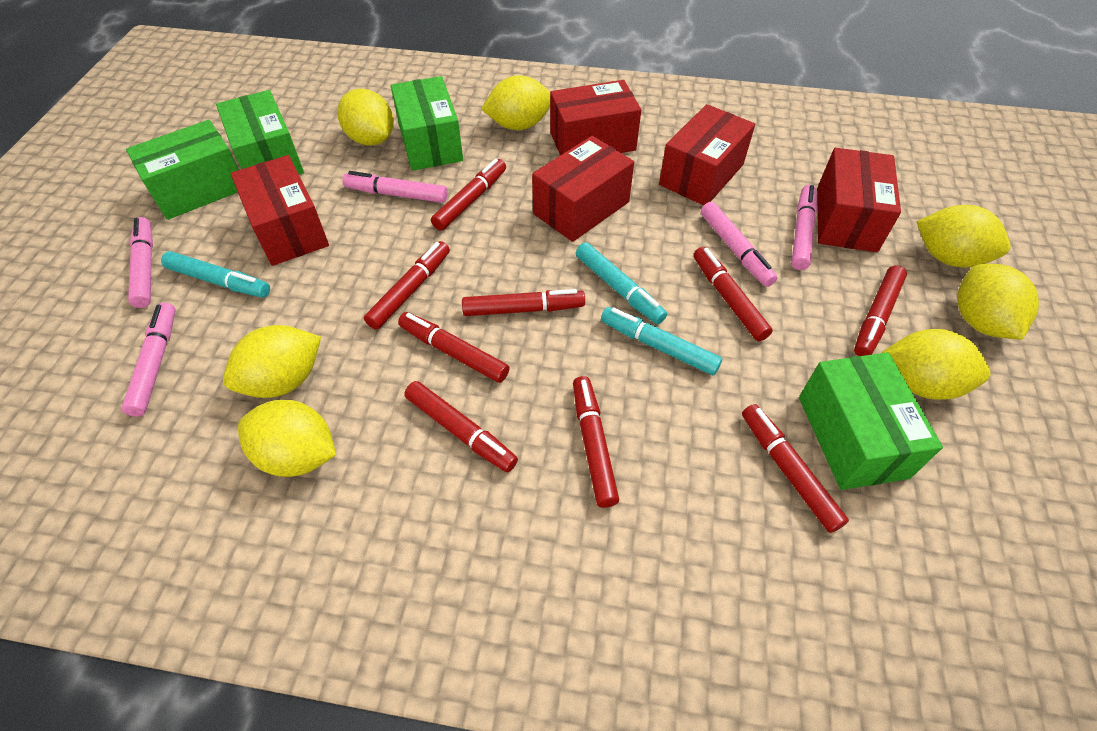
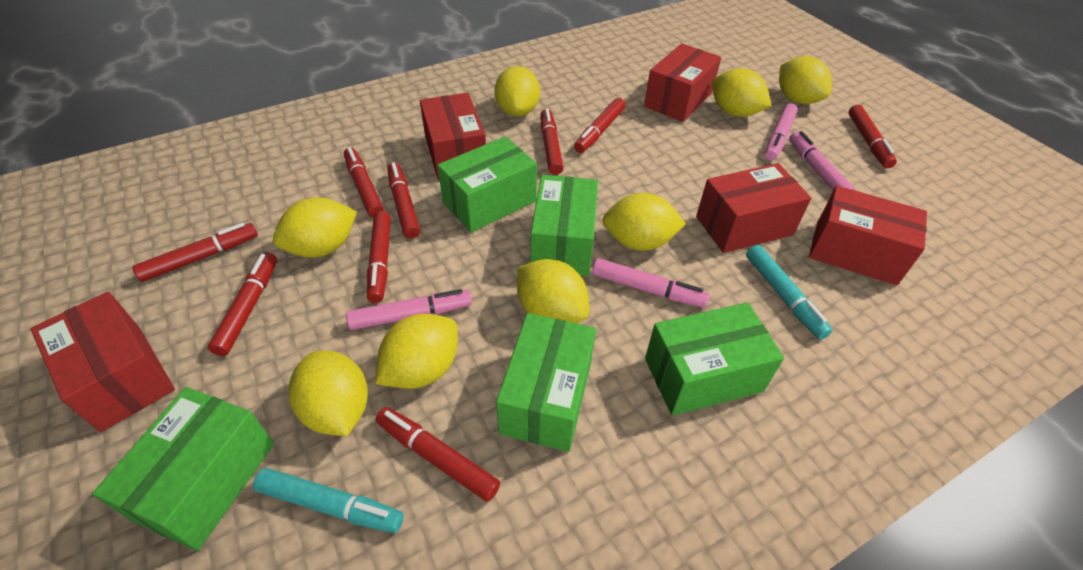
green box: 4 -> 5
pink marker: 5 -> 4
turquoise marker: 3 -> 2
yellow lemon: 7 -> 8

